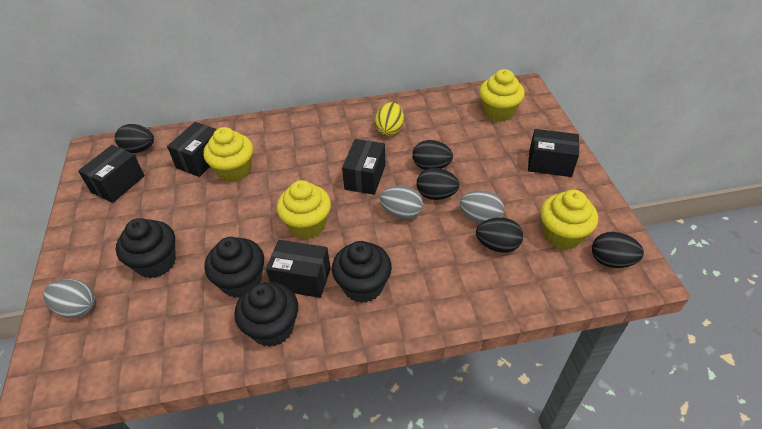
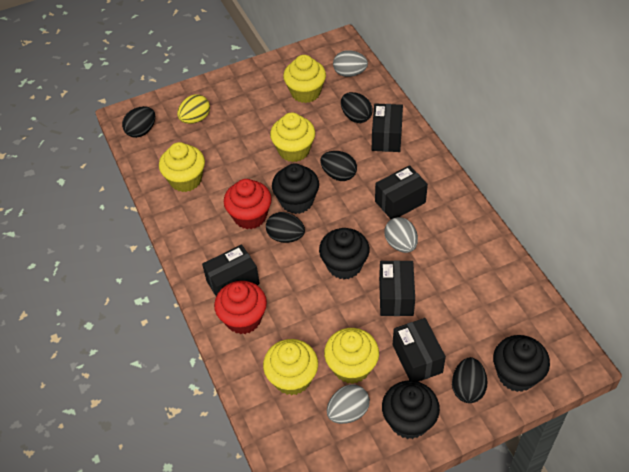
red cupcake: 0 -> 2
yellow cupcake: 4 -> 5

